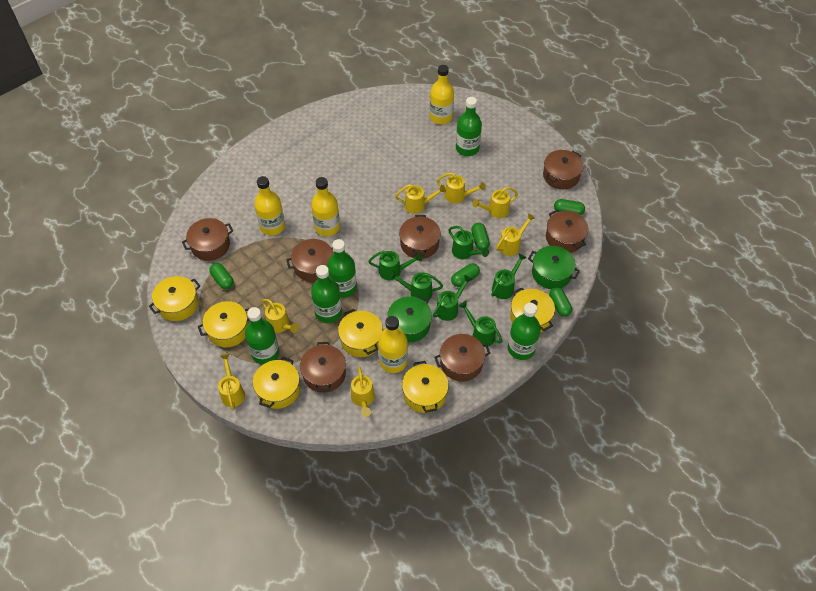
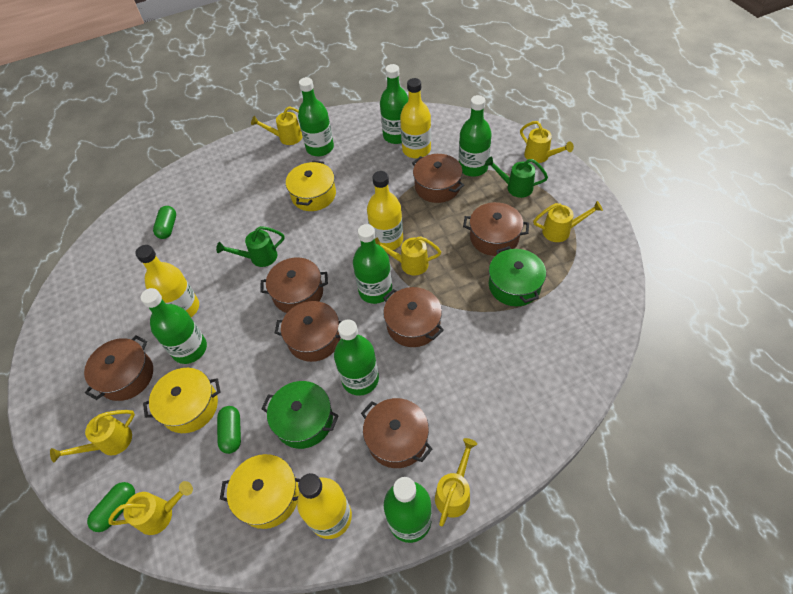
green bottle: 5 -> 7
green capsule: 5 -> 3
green watering can: 6 -> 2
yellow pot: 6 -> 3

